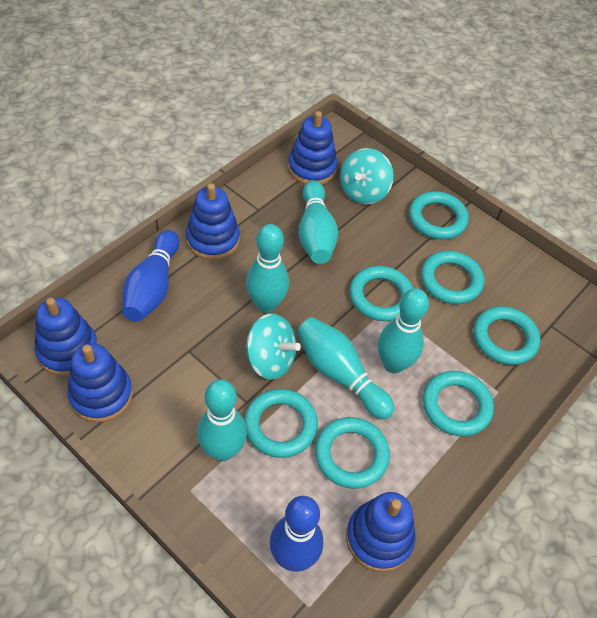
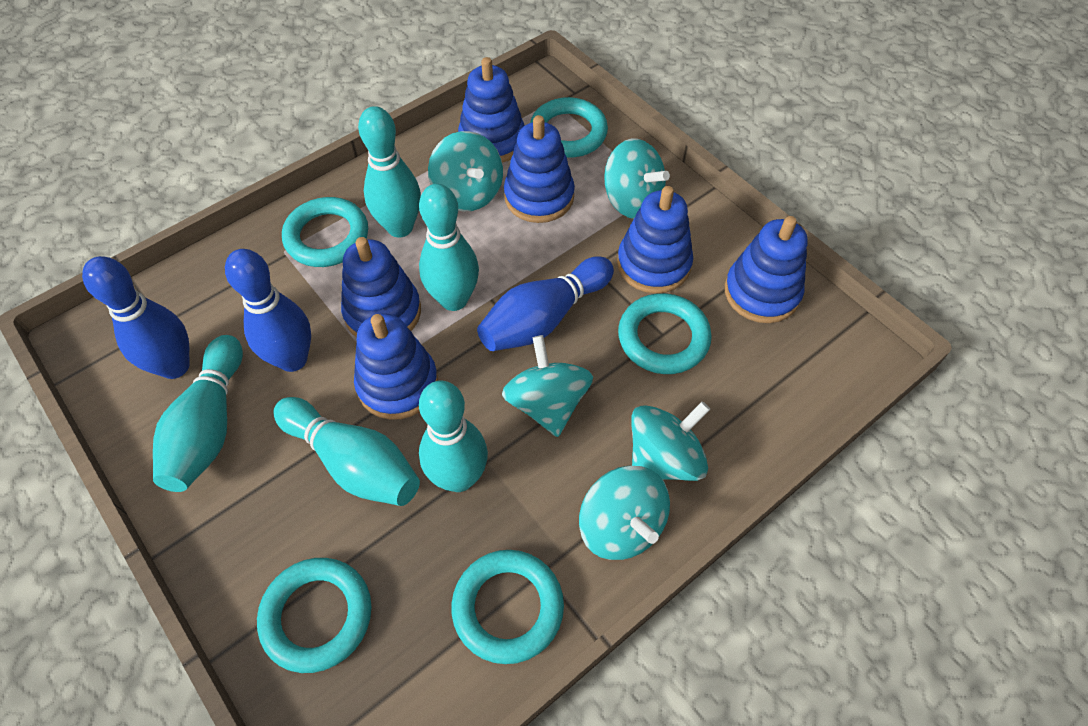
blue bowling pin: 2 -> 3
blue stacking toy: 5 -> 6
turquoise ring: 7 -> 5
turquoise spinning top: 2 -> 5

